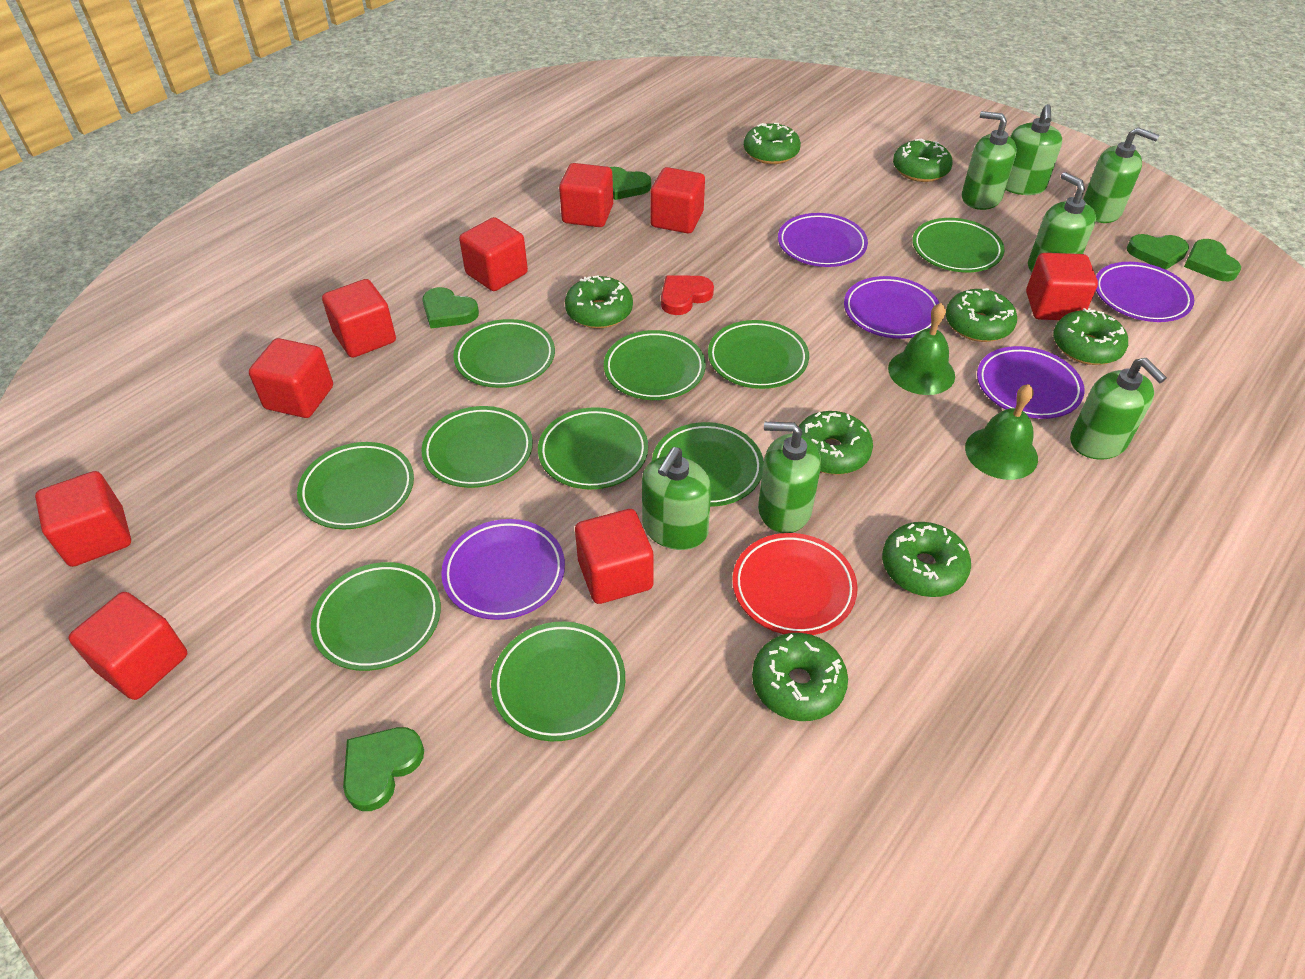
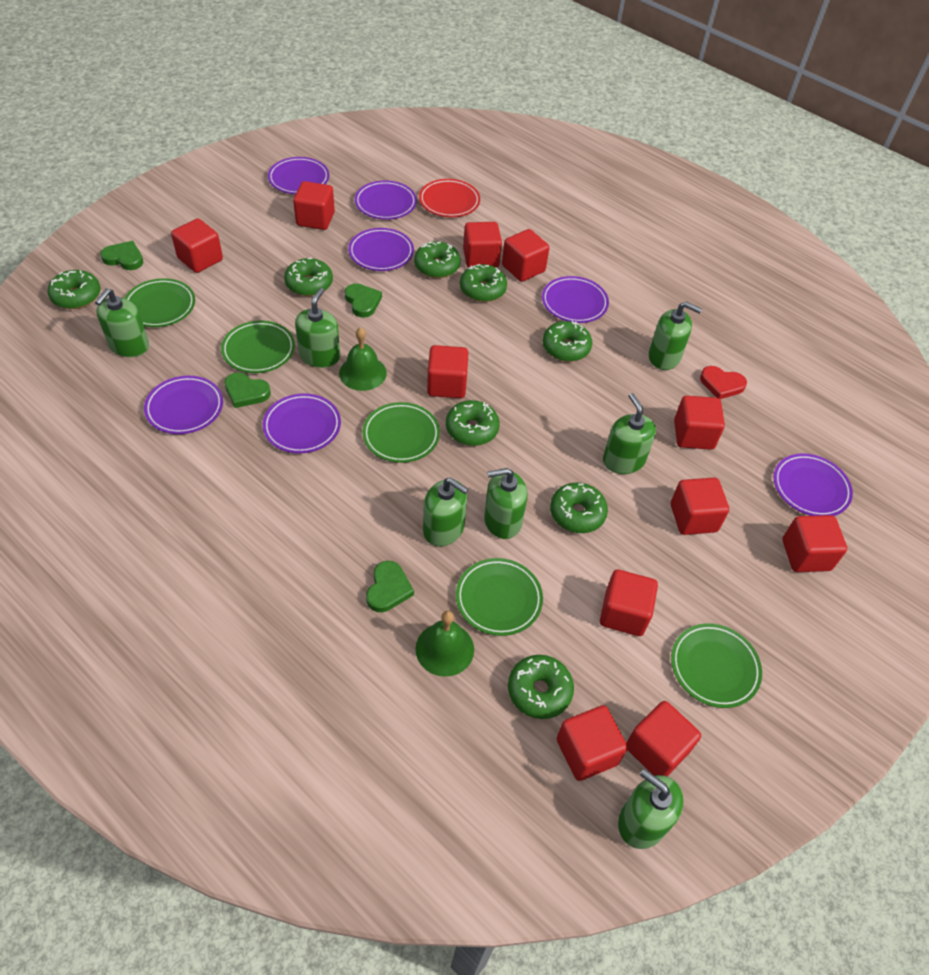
green heart: 5 -> 4
green plate: 10 -> 5
purple plate: 5 -> 7
red cube: 9 -> 11

